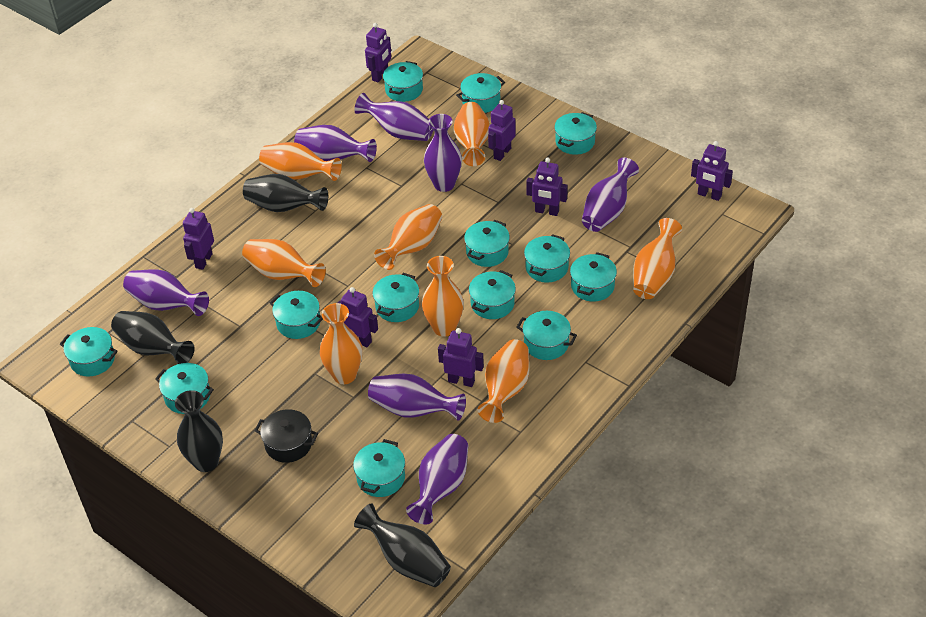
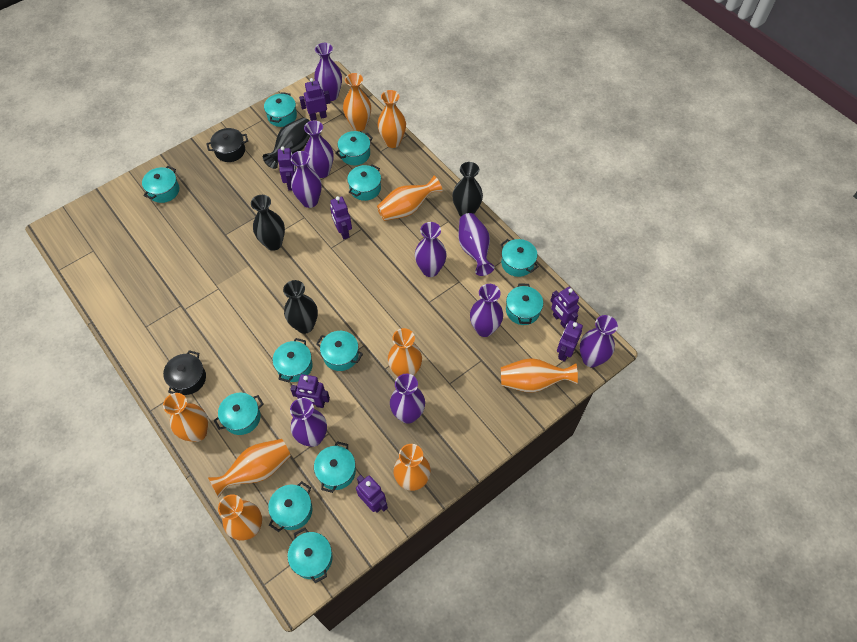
black pot: 1 -> 2
orange vase: 8 -> 9
purple vase: 7 -> 9
turquoise pot: 13 -> 12

